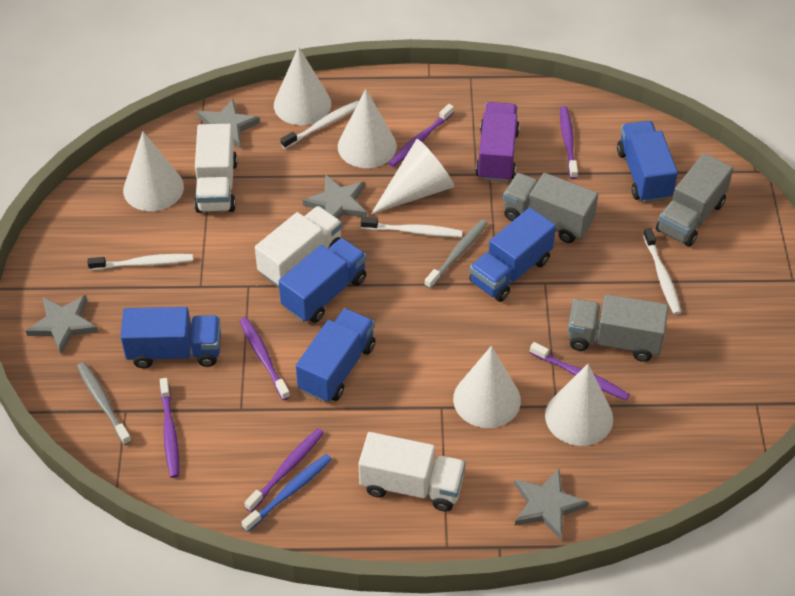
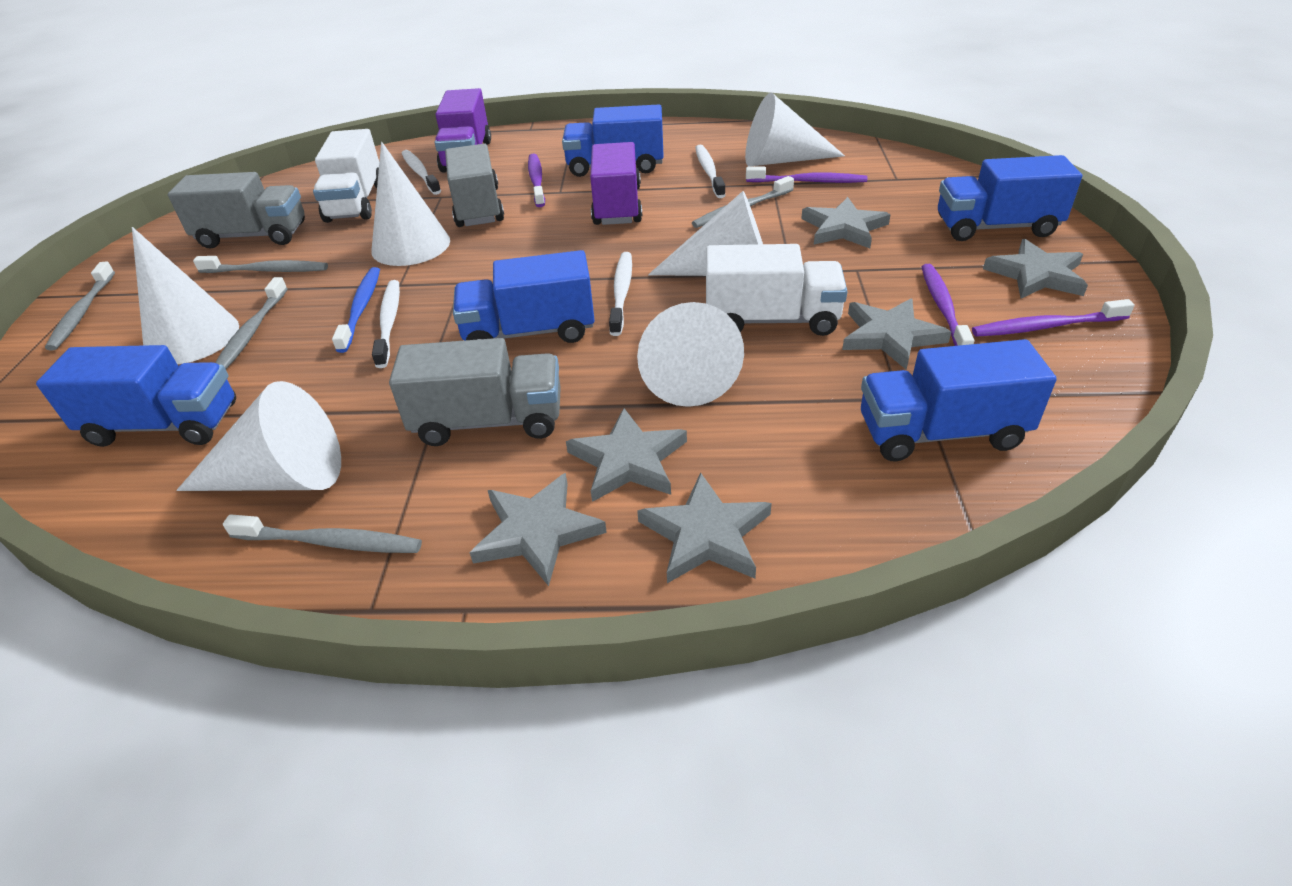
grey star: 4 -> 6
grey toothbrush: 2 -> 5
purple toothbrush: 6 -> 4
purple truck: 1 -> 2
white truck: 3 -> 2

